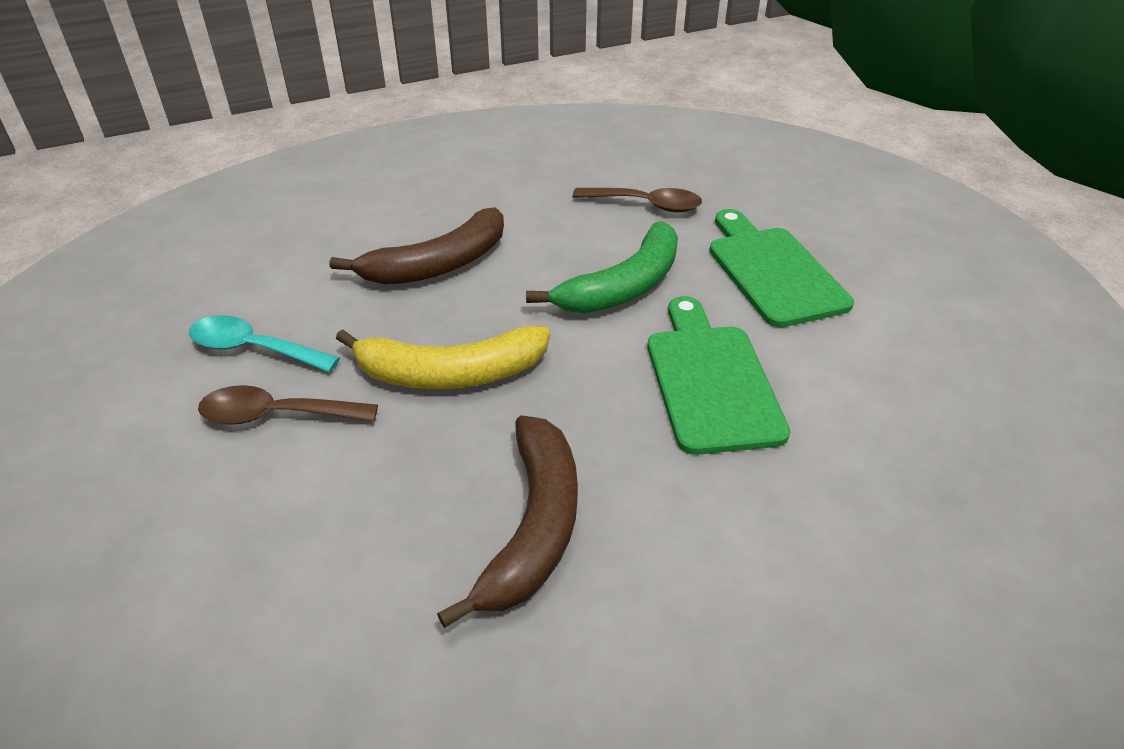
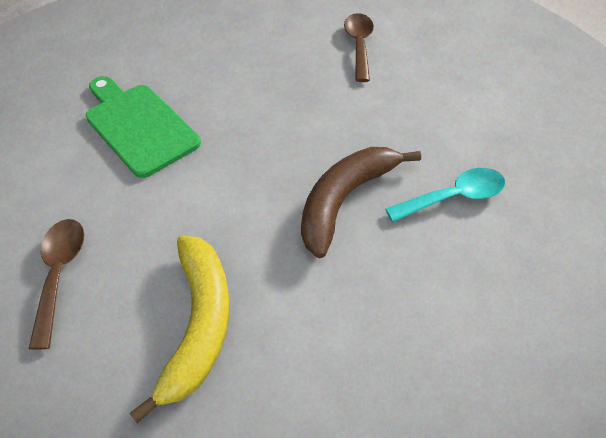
brown banana: 2 -> 1
green banana: 1 -> 0
green cutting board: 2 -> 1

